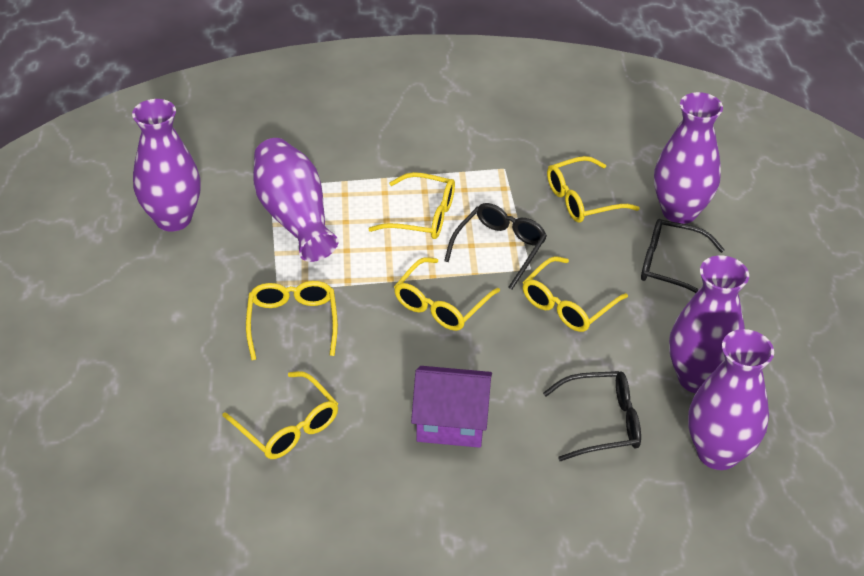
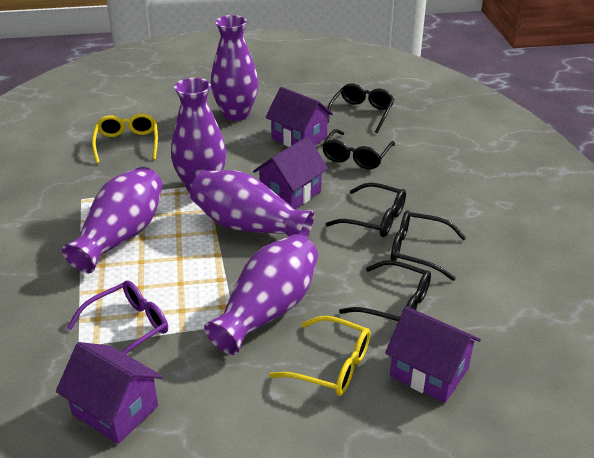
black glasses: 3 -> 5
purple glasses: 0 -> 1
purple house: 1 -> 4
yellow glasses: 6 -> 2

